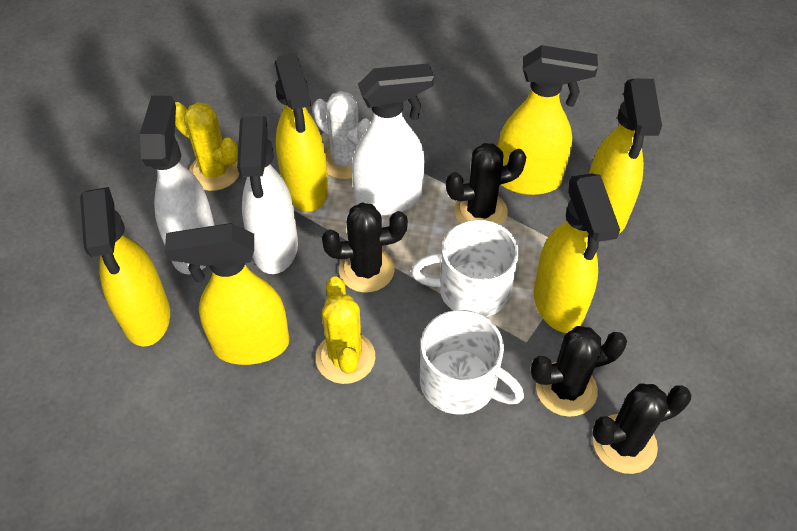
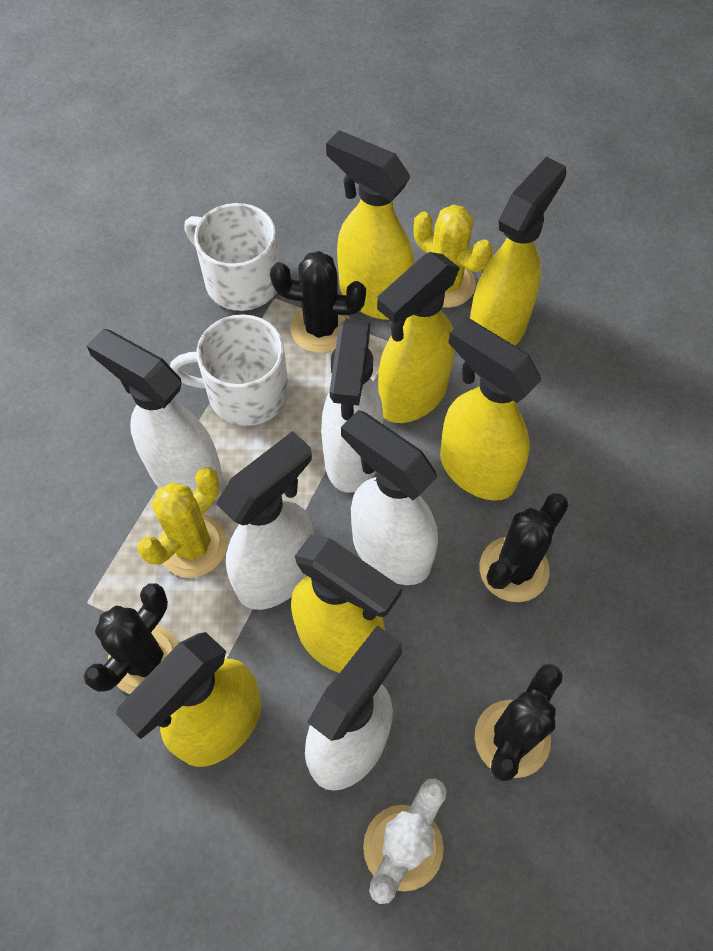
white spray bottle: 3 -> 5

